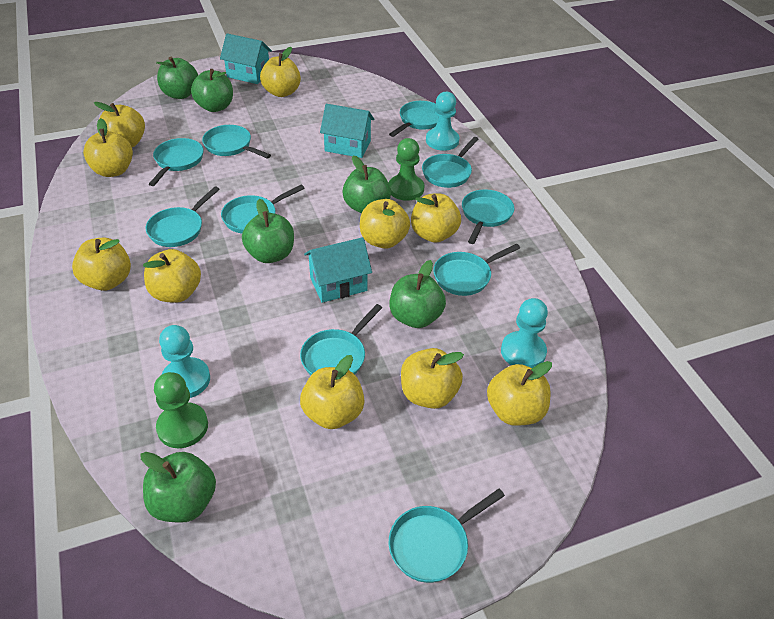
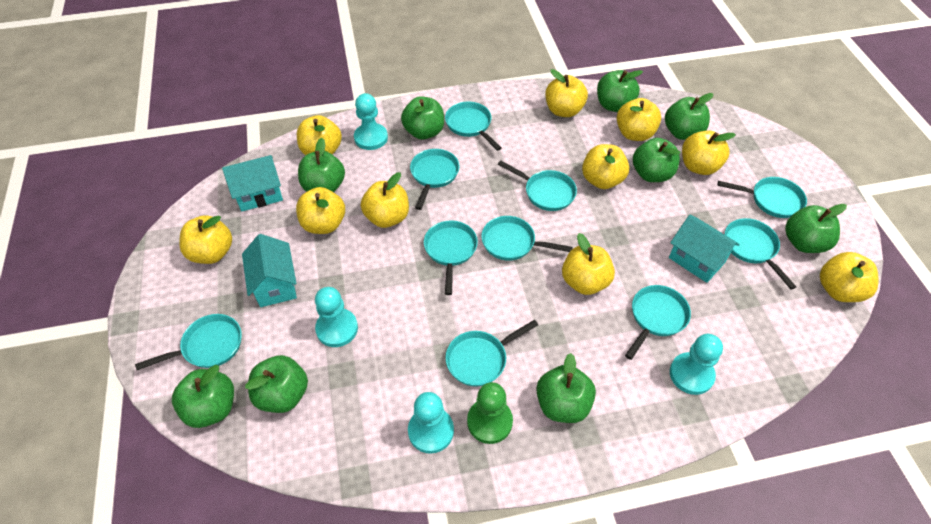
green apple: 6 -> 9
green pawn: 2 -> 1
turquoise pawn: 3 -> 4

